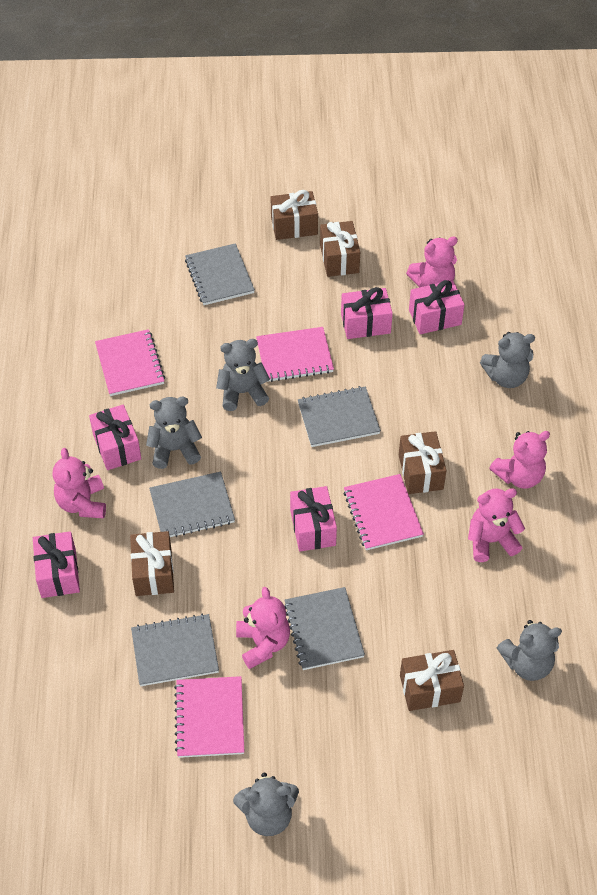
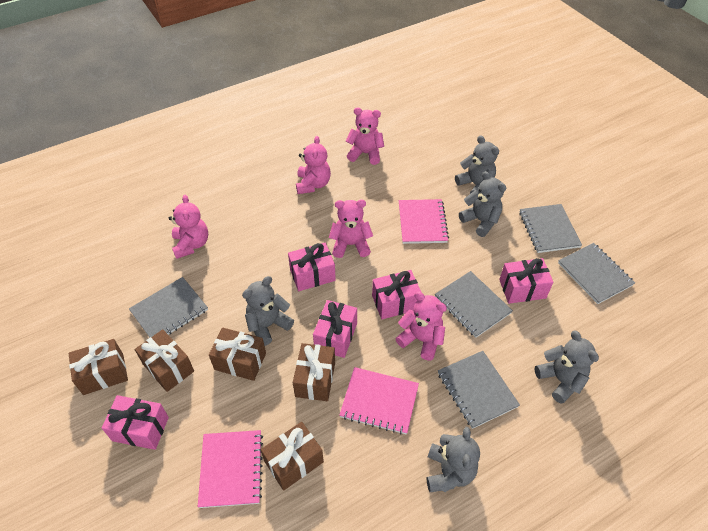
pink notebook: 4 -> 3

